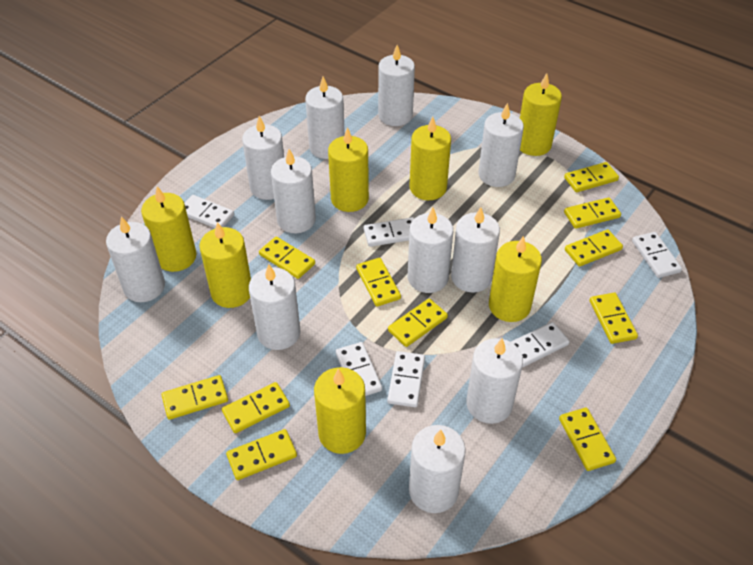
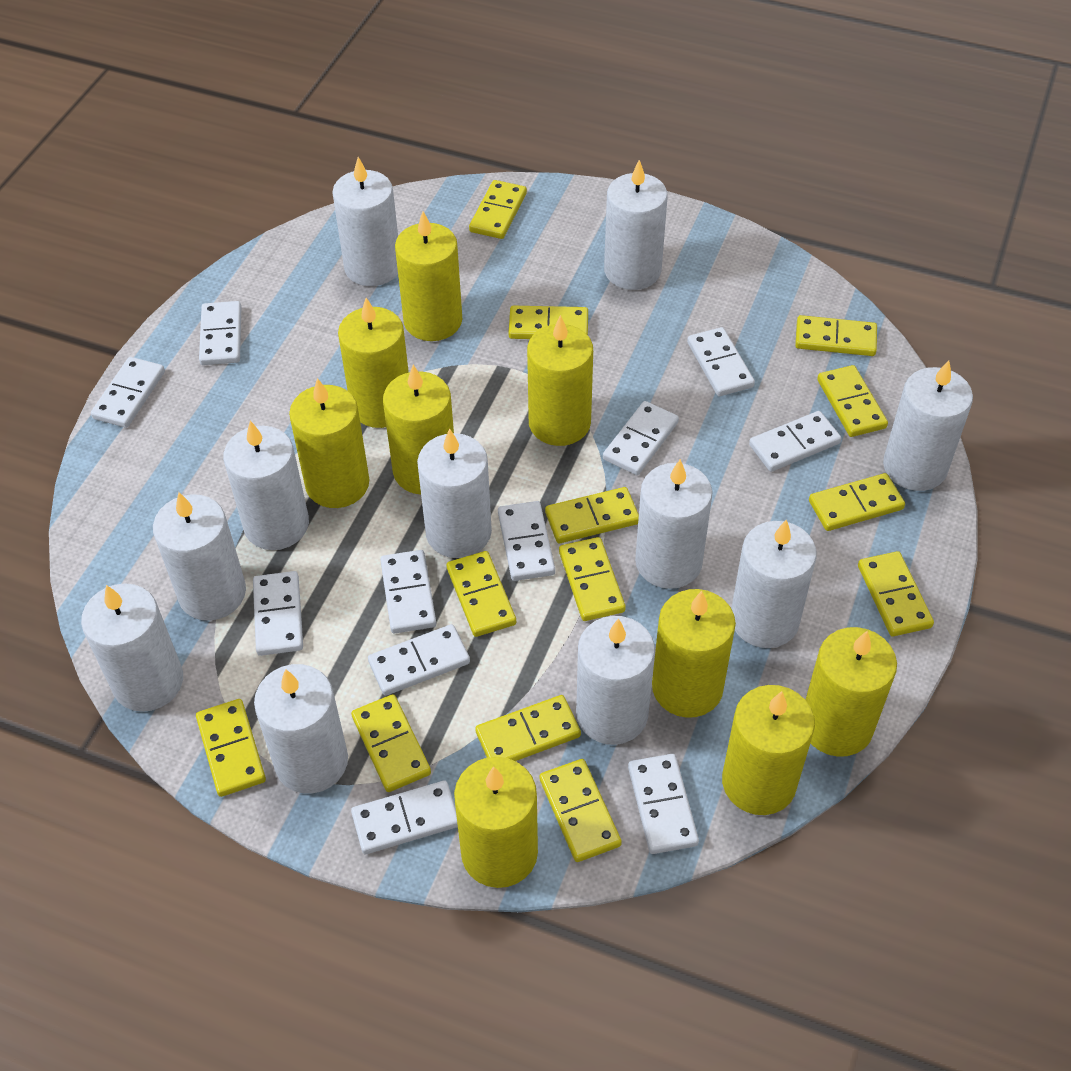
white domino: 6 -> 11
yellow candle: 7 -> 9
yellow domino: 11 -> 13

